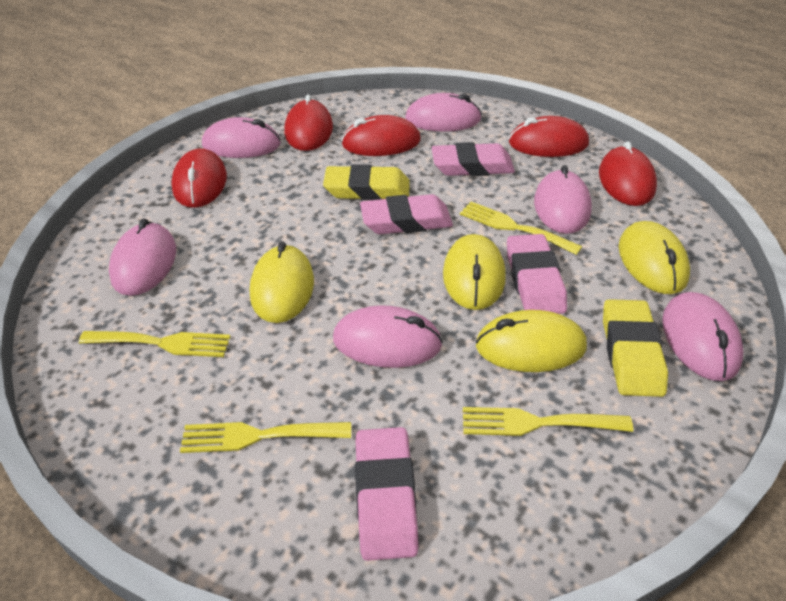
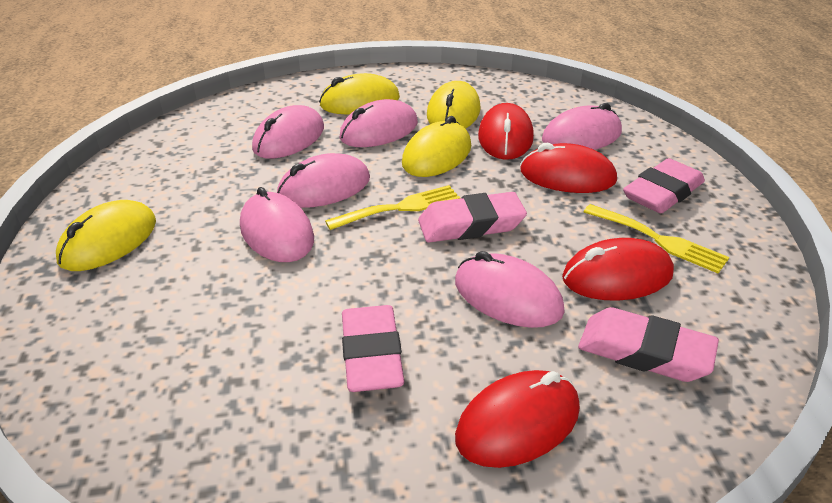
red mouse: 5 -> 4
yellow eraser: 2 -> 0
yellow fork: 4 -> 2

